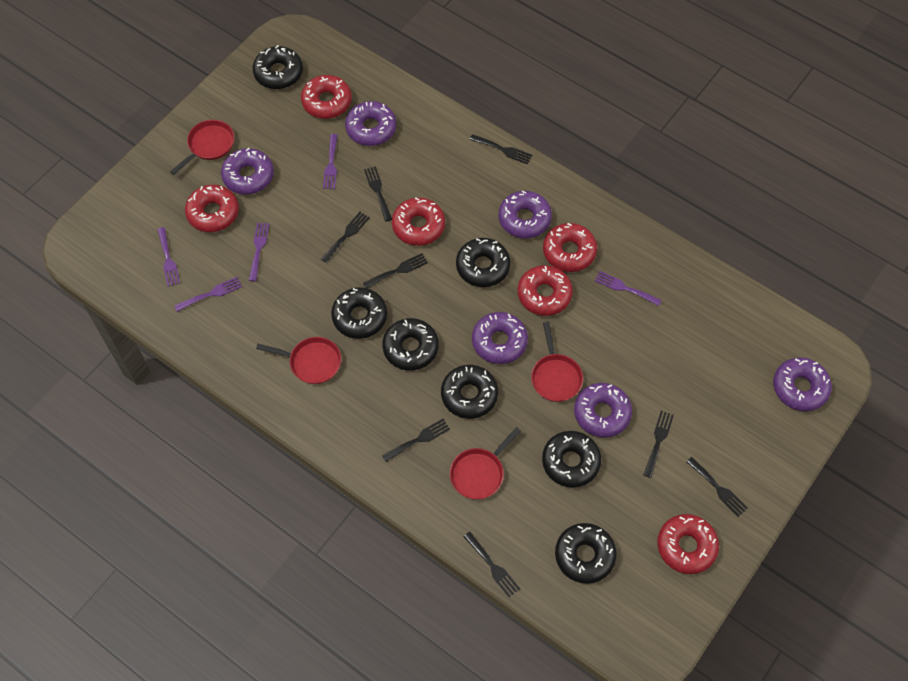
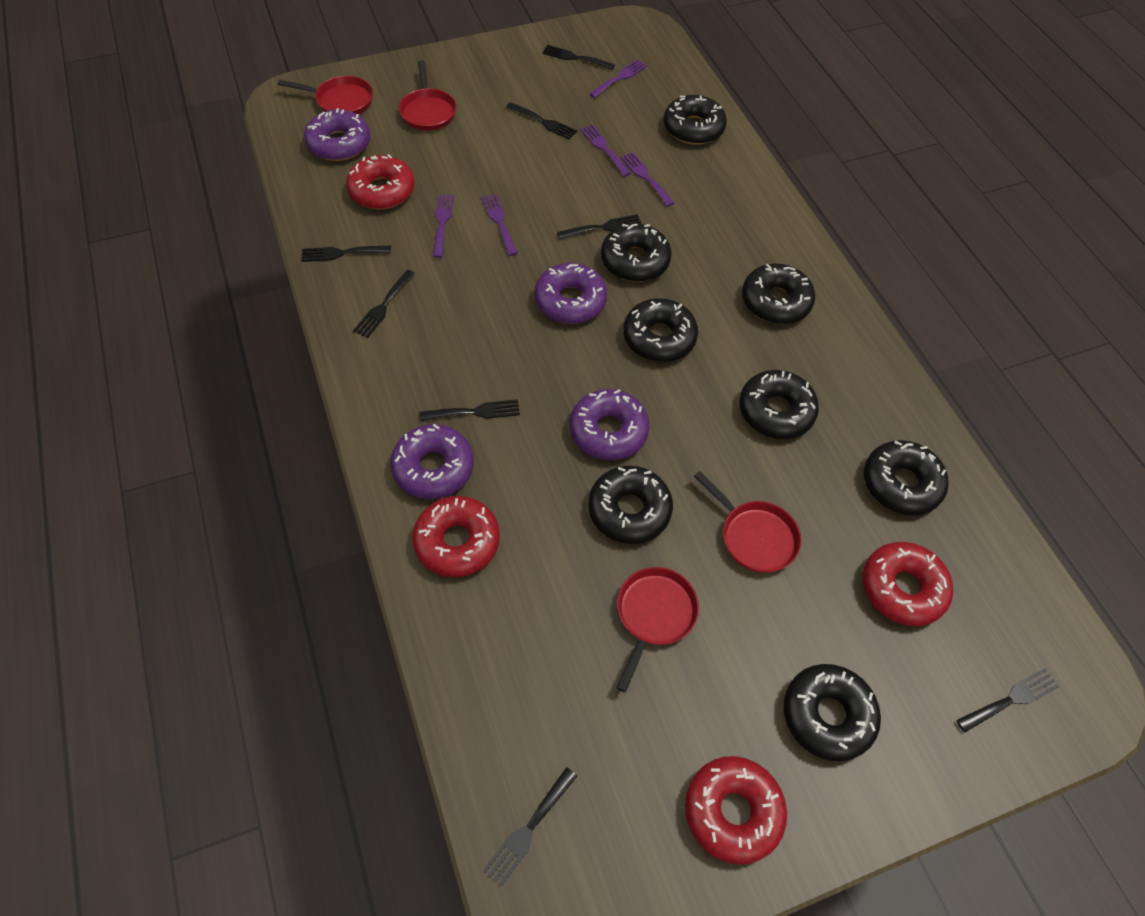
black donut: 7 -> 8
purple donut: 6 -> 4
red donut: 6 -> 4

